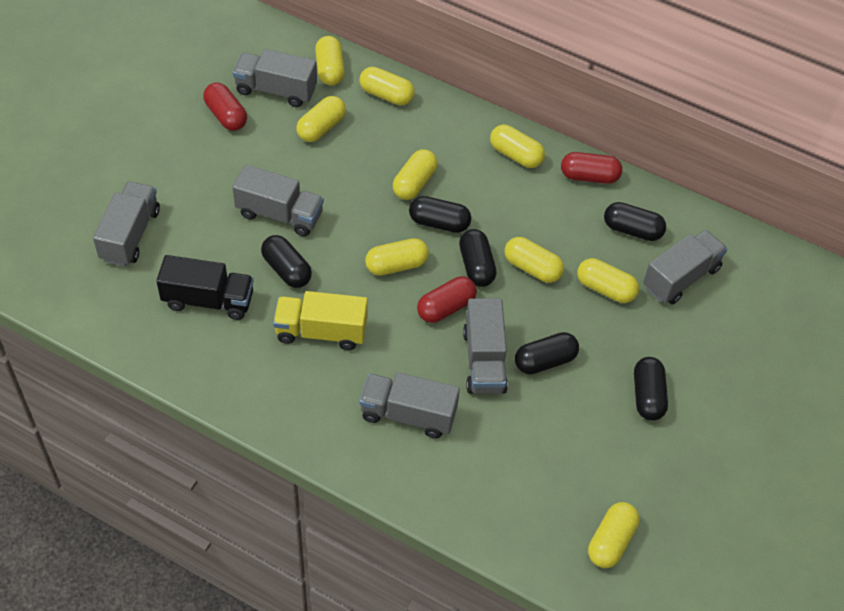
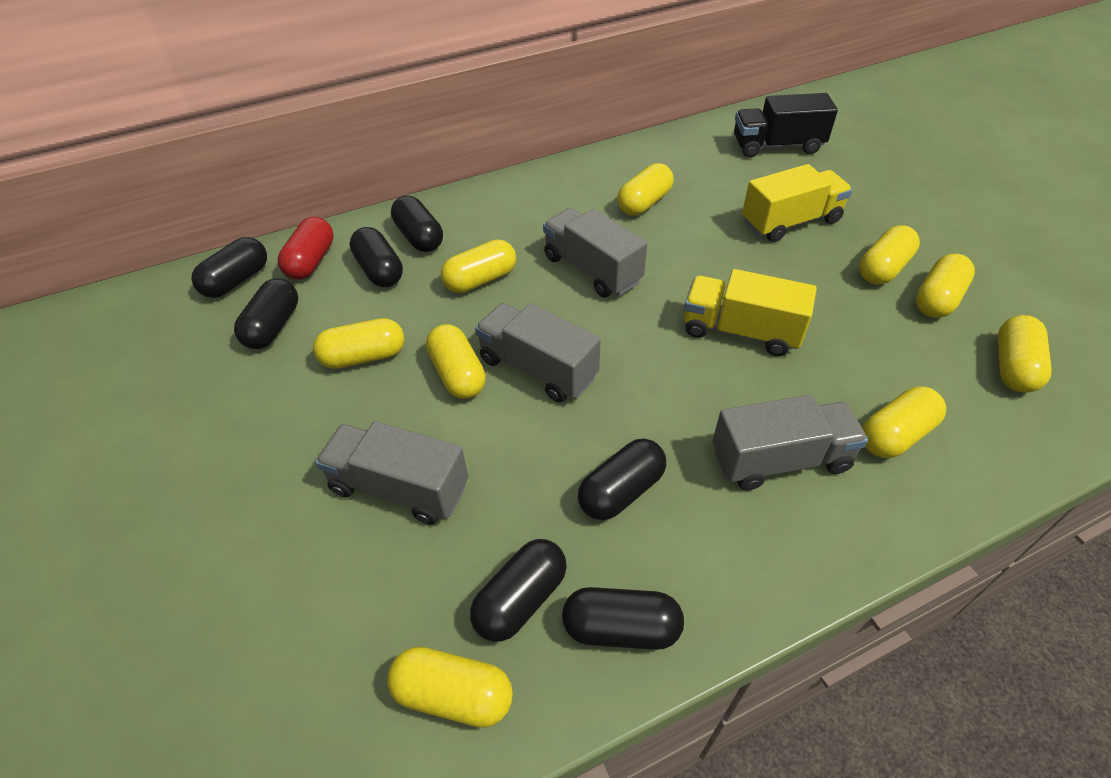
black capsule: 6 -> 7
grey truck: 6 -> 4
red capsule: 3 -> 1
yellow truck: 1 -> 2

